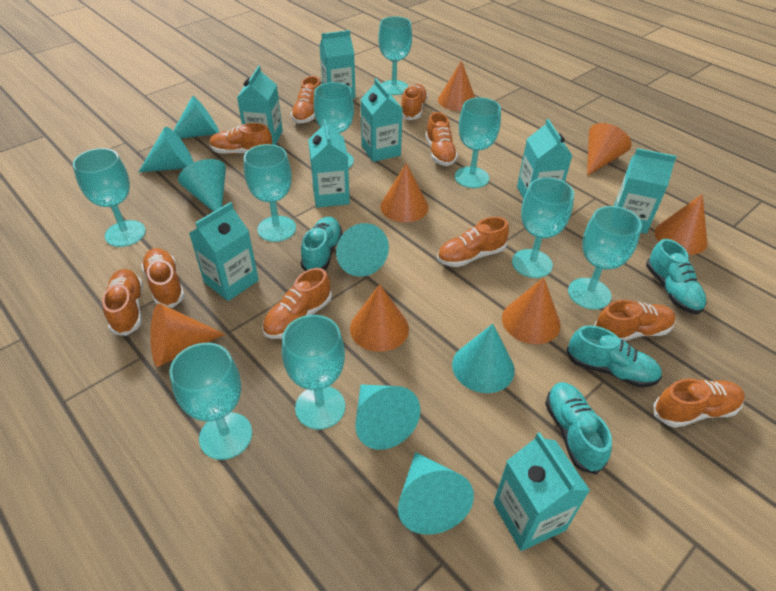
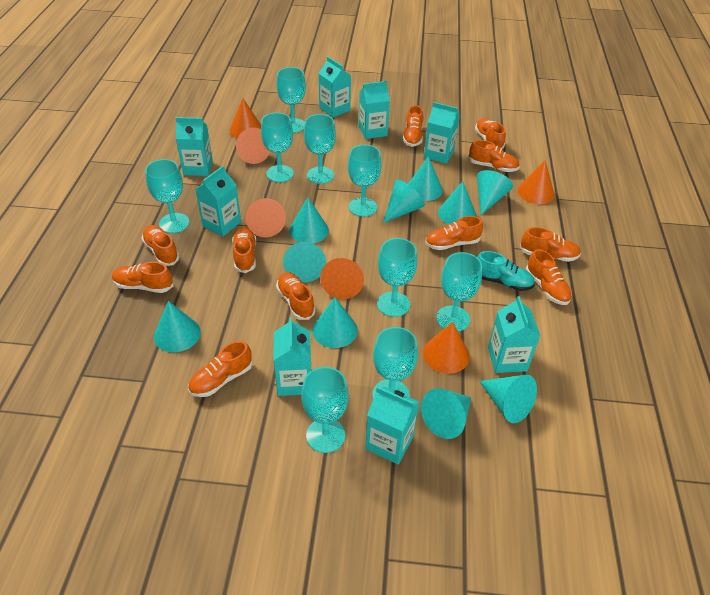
orange cone: 7 -> 6
orange shoe: 10 -> 11
turquoise cone: 7 -> 10
turquoise shoe: 4 -> 1

